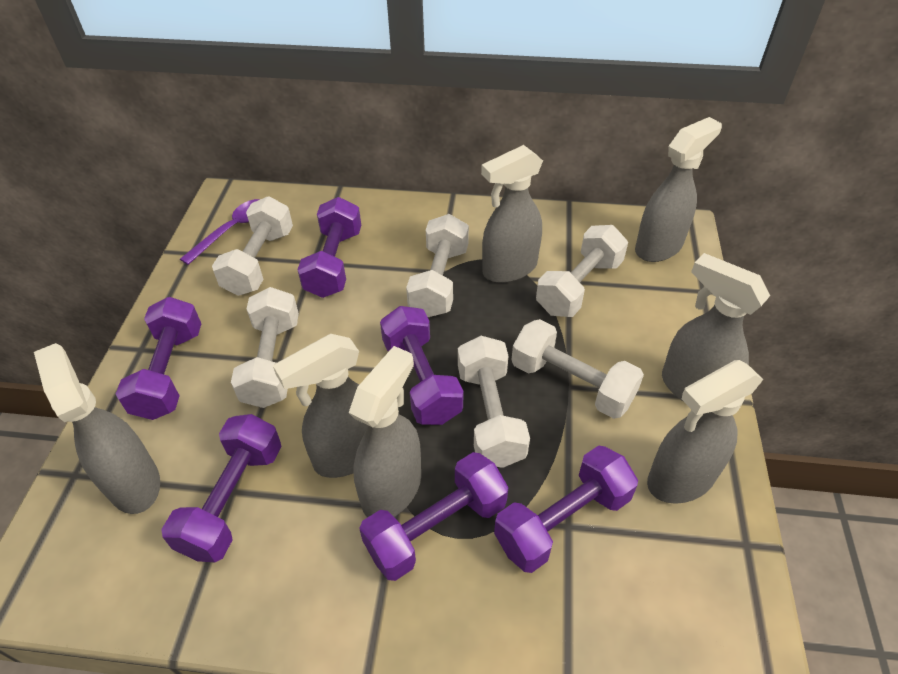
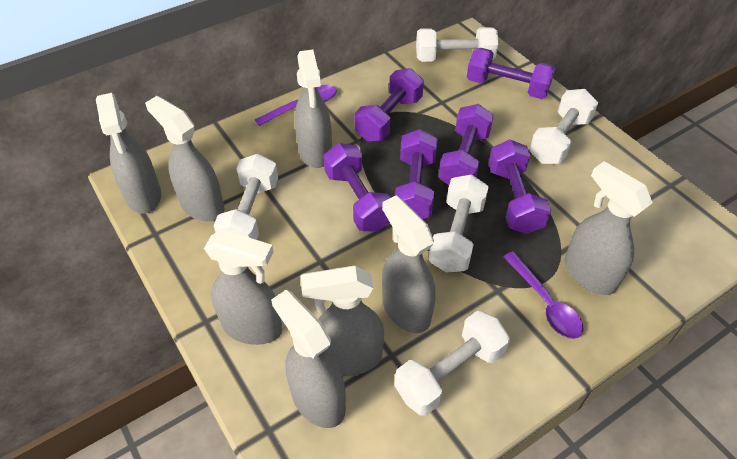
grey spray bottle: 7 -> 8
purple spoon: 1 -> 2
white dumbbell: 6 -> 5

